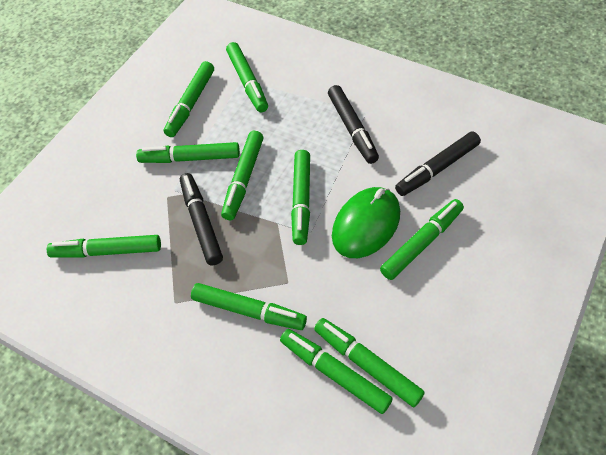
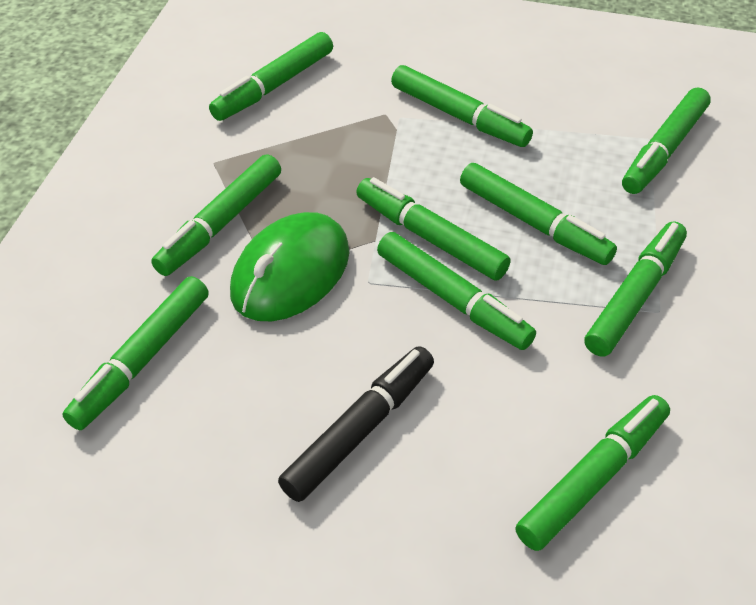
black marker: 3 -> 1

